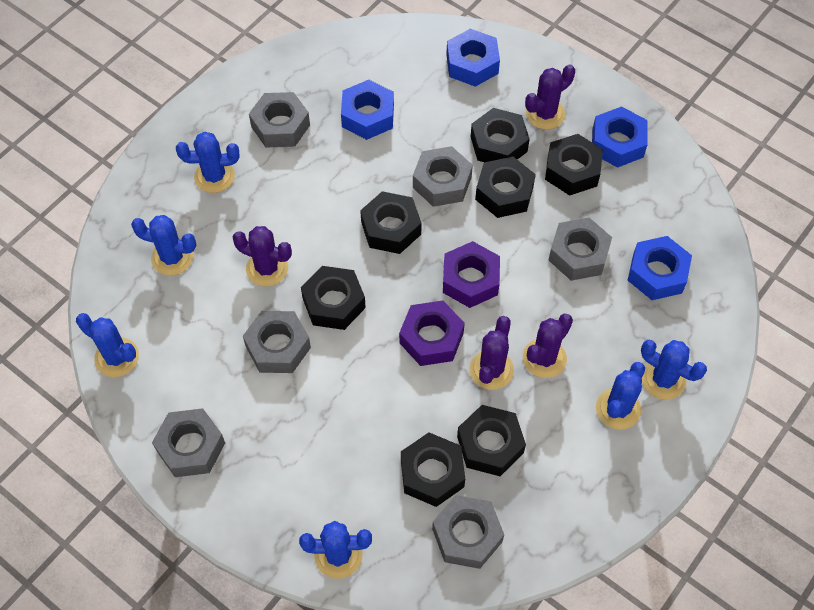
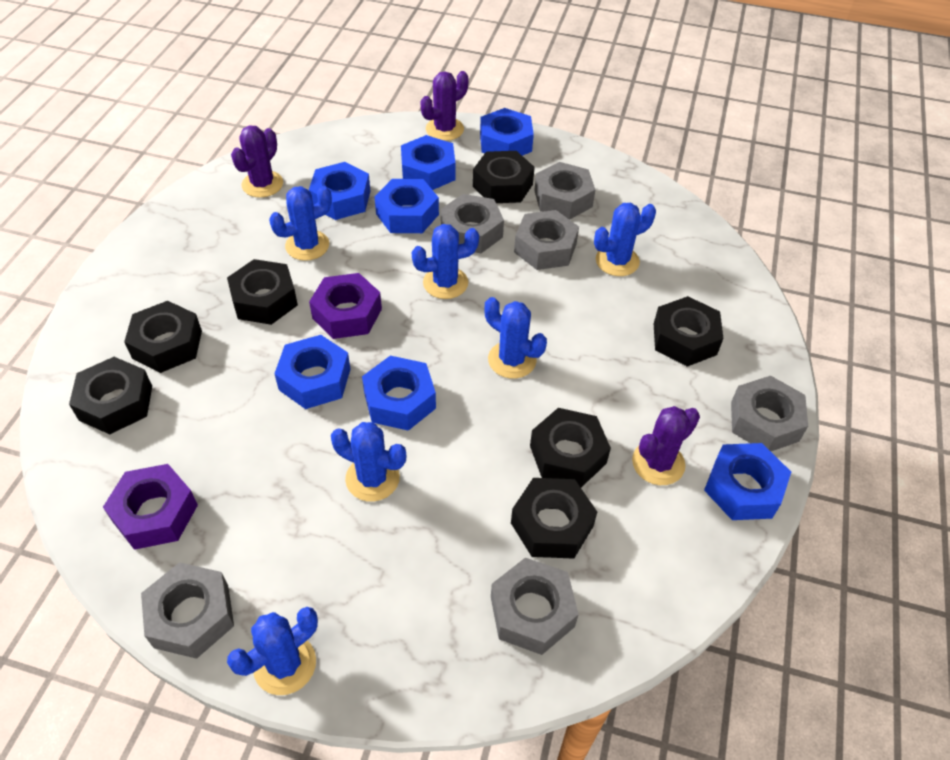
blue nut: 4 -> 7
purple cactus: 4 -> 3

